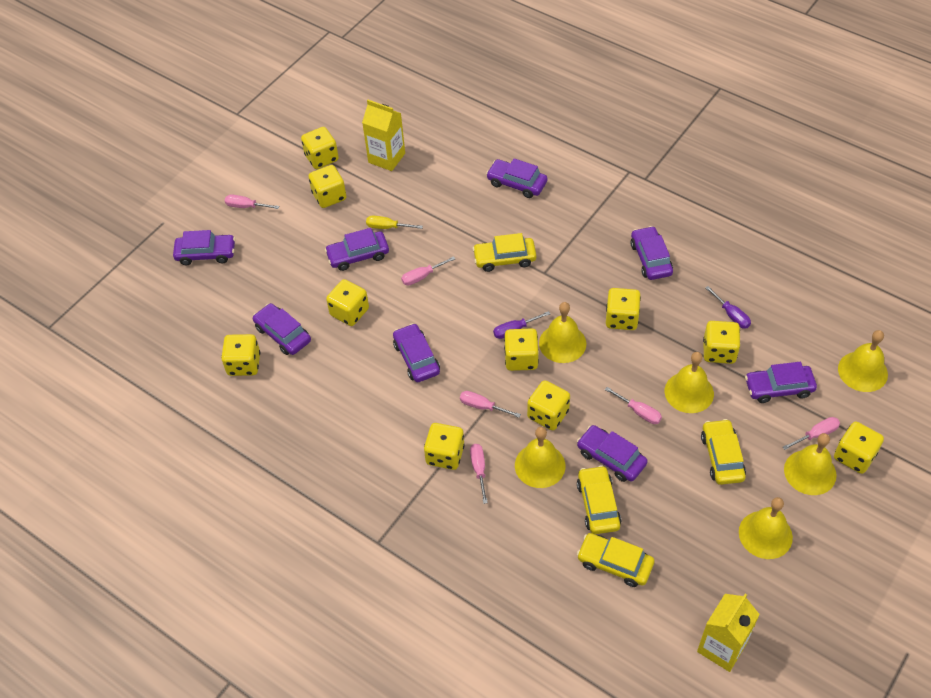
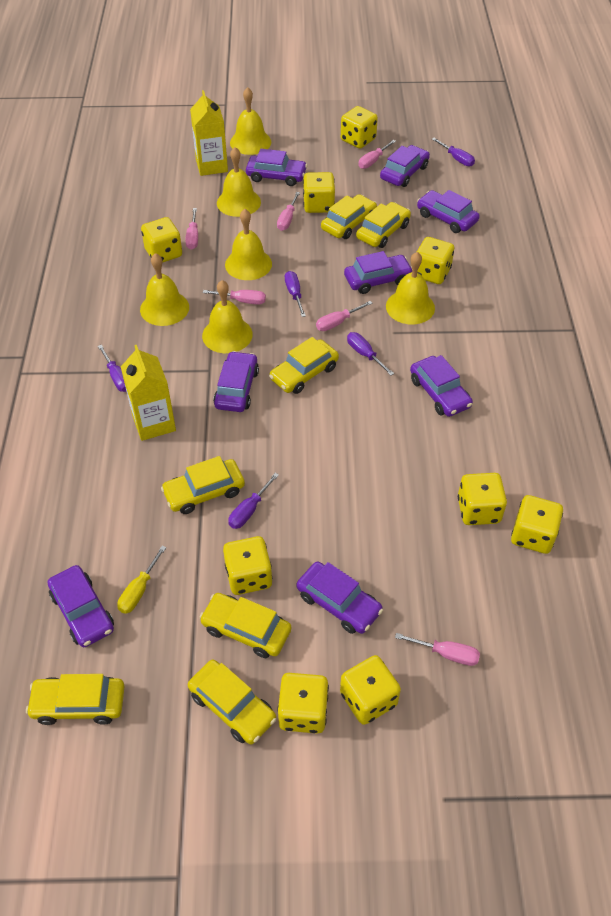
purple screwdriver: 2 -> 5
yellow car: 4 -> 7
yellow dice: 10 -> 9

